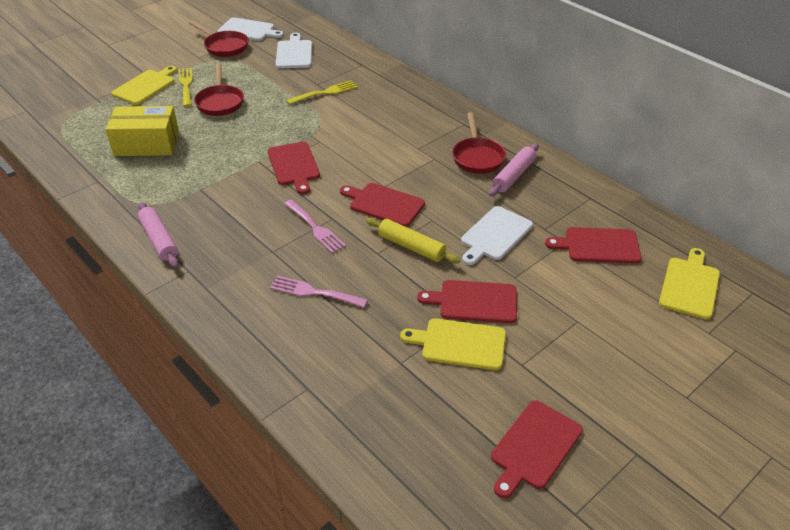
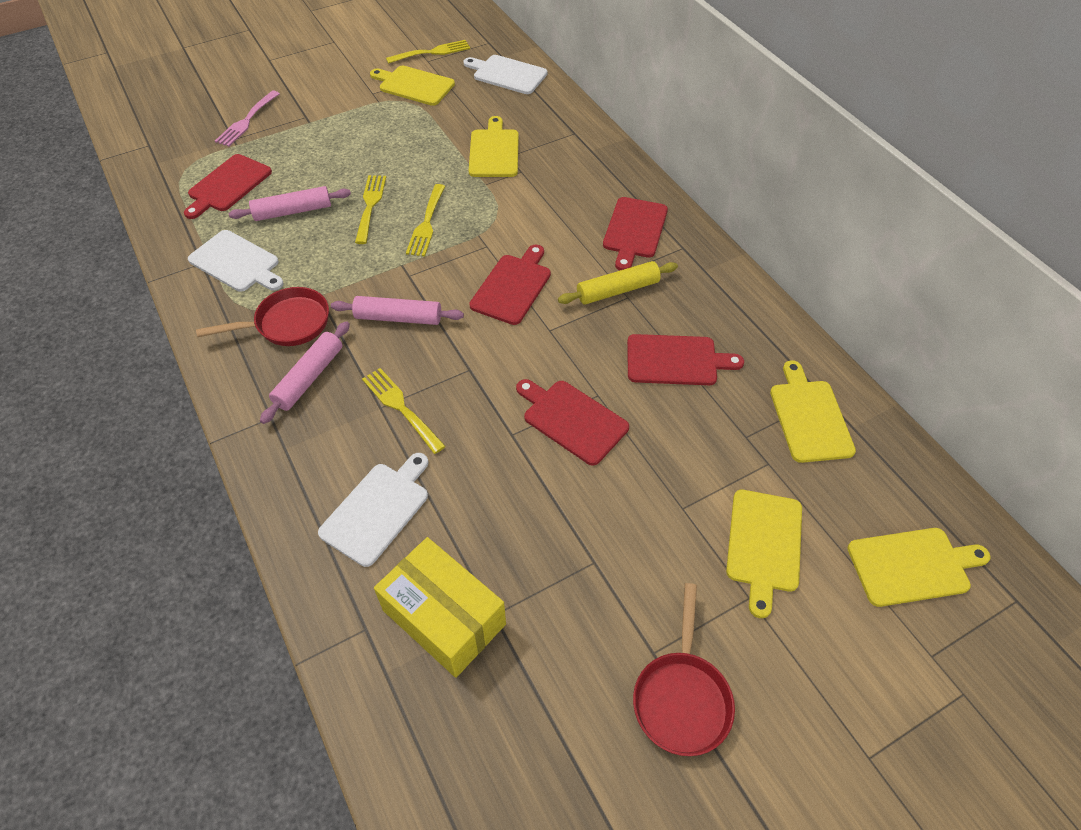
pink fork: 2 -> 1
pink rolling pin: 2 -> 3
red pan: 3 -> 2
yellow cutting board: 3 -> 5
yellow fork: 2 -> 4

